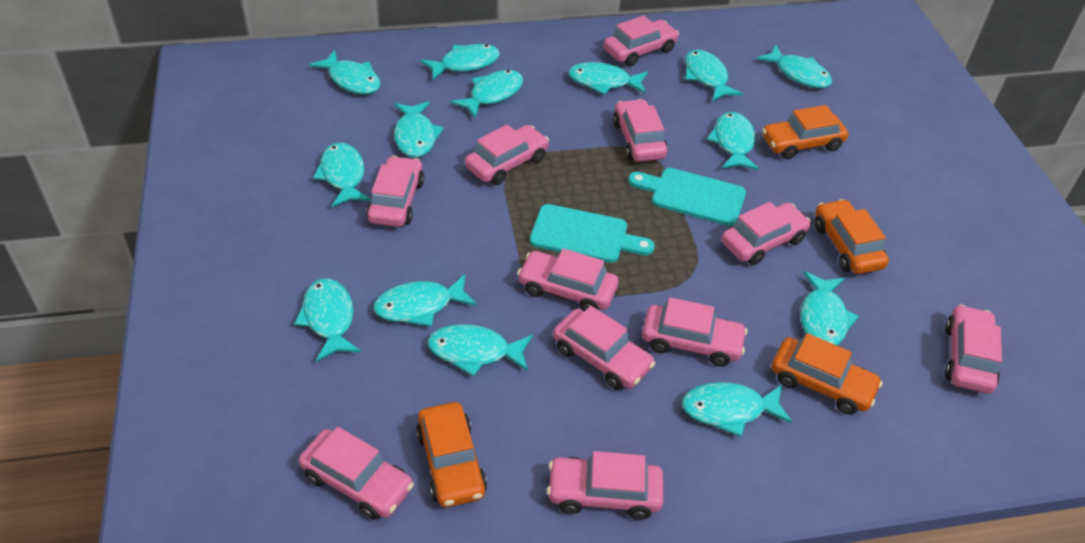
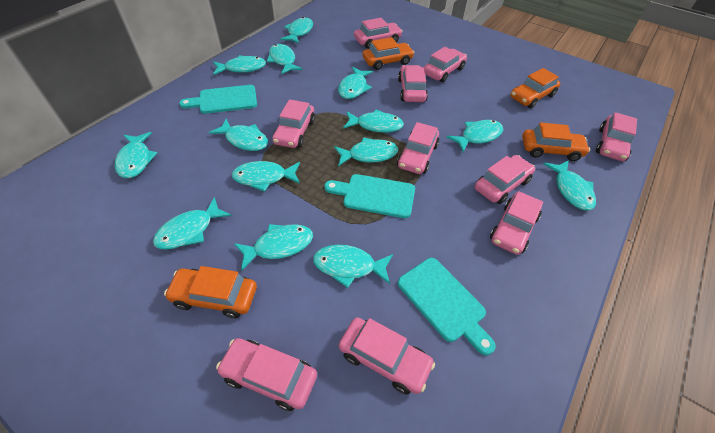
pink car: 11 -> 10
turquoise cutting board: 2 -> 3

